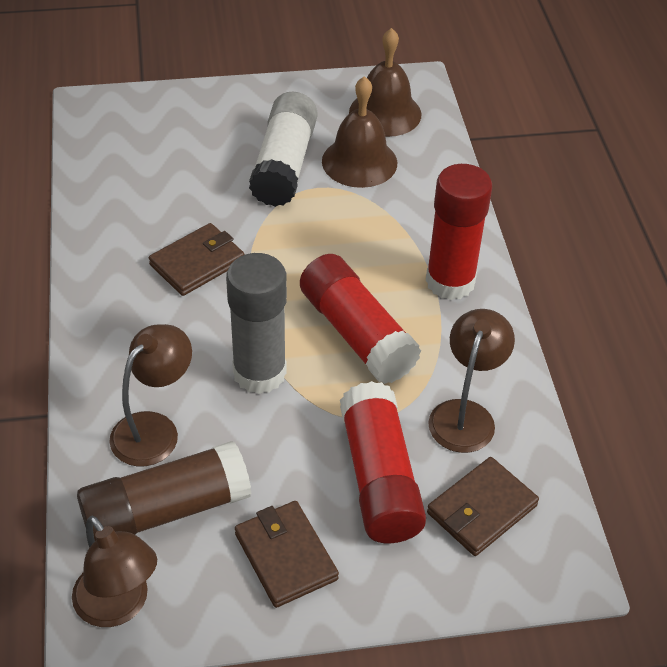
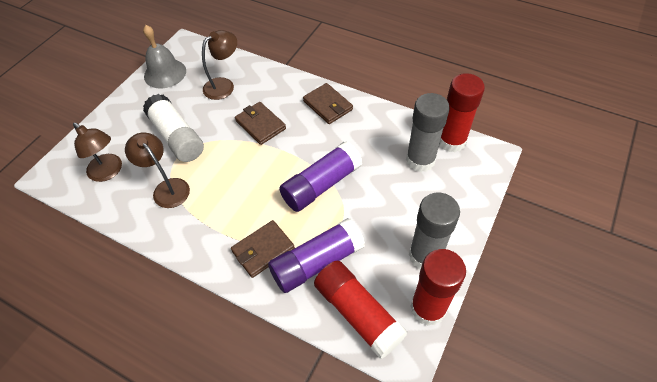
brown bell: 2 -> 0
brown glue stick: 1 -> 0
grey bell: 0 -> 1
grey glue stick: 1 -> 2
purple glue stick: 0 -> 2

